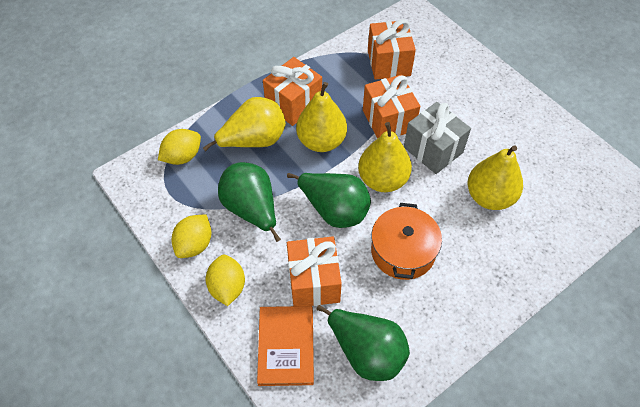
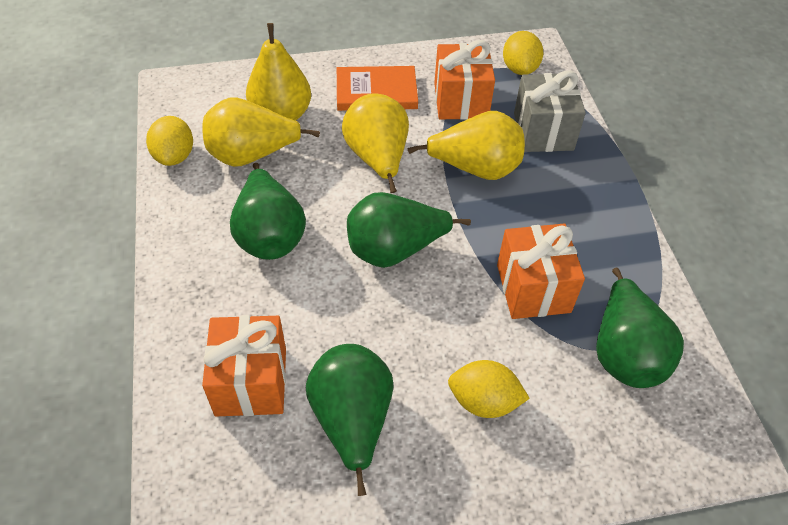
green pear: 3 -> 4
orange gift: 4 -> 3
orange pot: 1 -> 0

